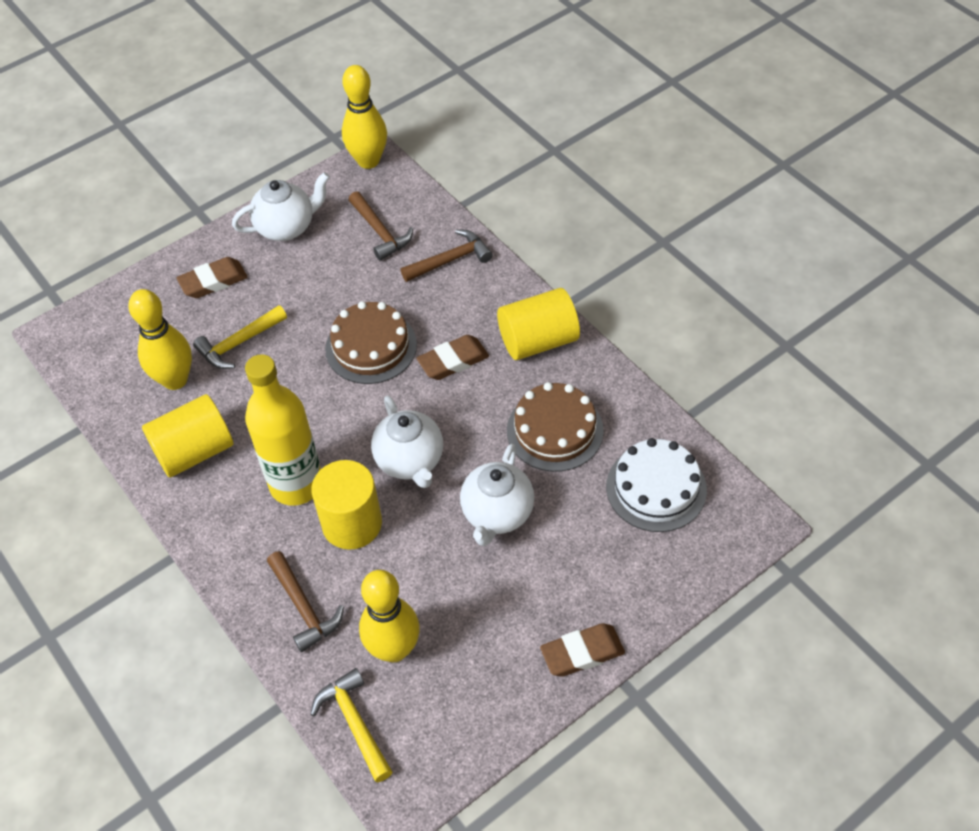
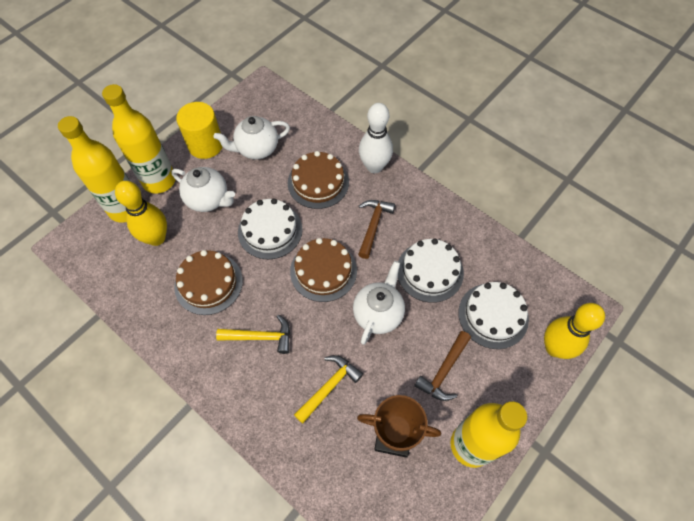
brown cake: 2 -> 3
brown eraser: 3 -> 0
brown hammer: 3 -> 2
brown trophy: 0 -> 1
white bowling pin: 0 -> 1
white cake: 1 -> 3
yellow bottle: 1 -> 3
yellow bowling pin: 3 -> 2
yellow cylinder: 3 -> 1

